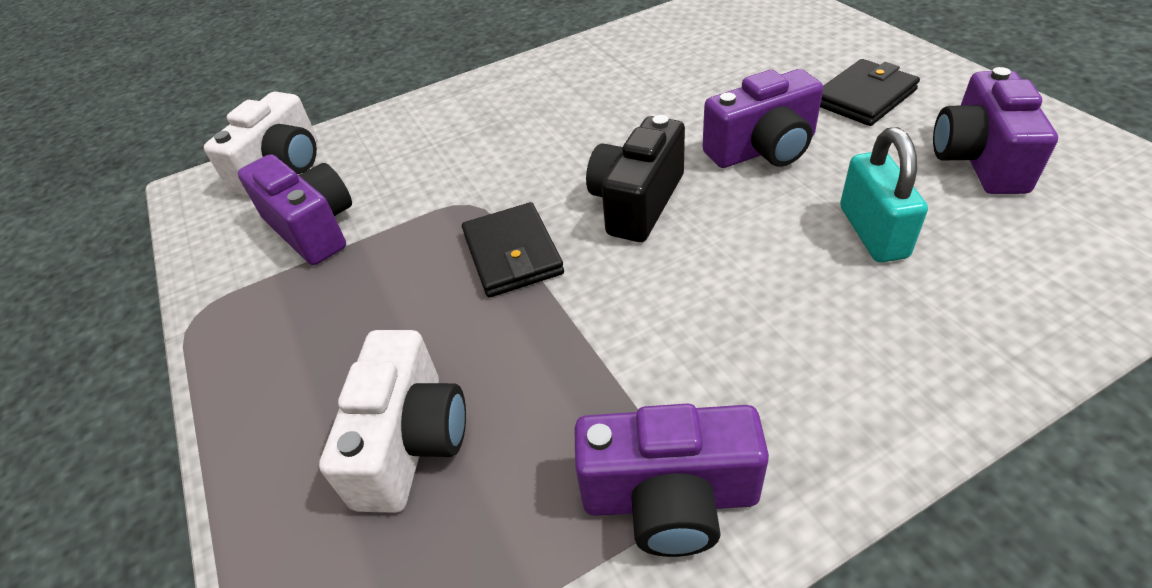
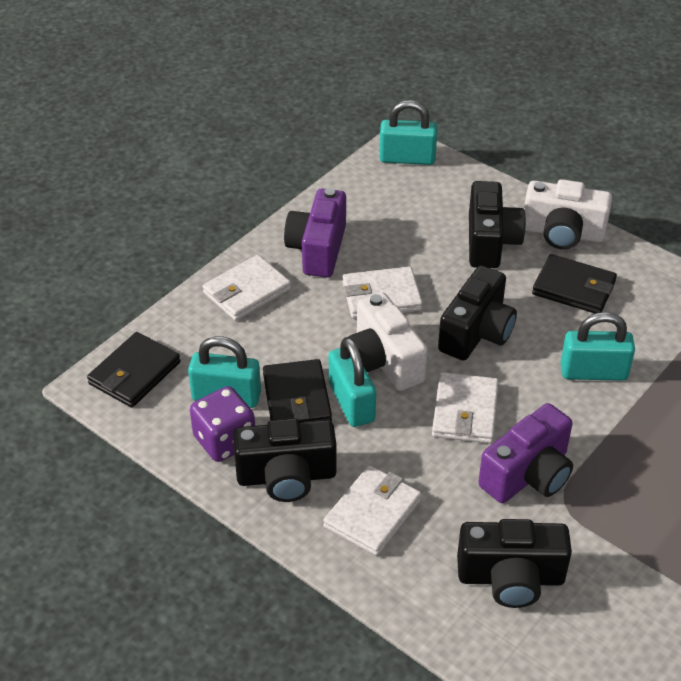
black camera: 1 -> 4
black wallet: 2 -> 3
purple camera: 4 -> 2
purple dice: 0 -> 1
turquoise padlock: 1 -> 4
white wallet: 0 -> 4

